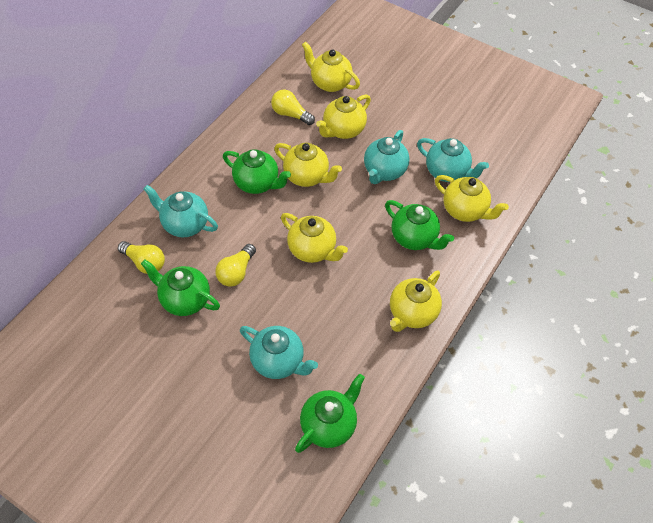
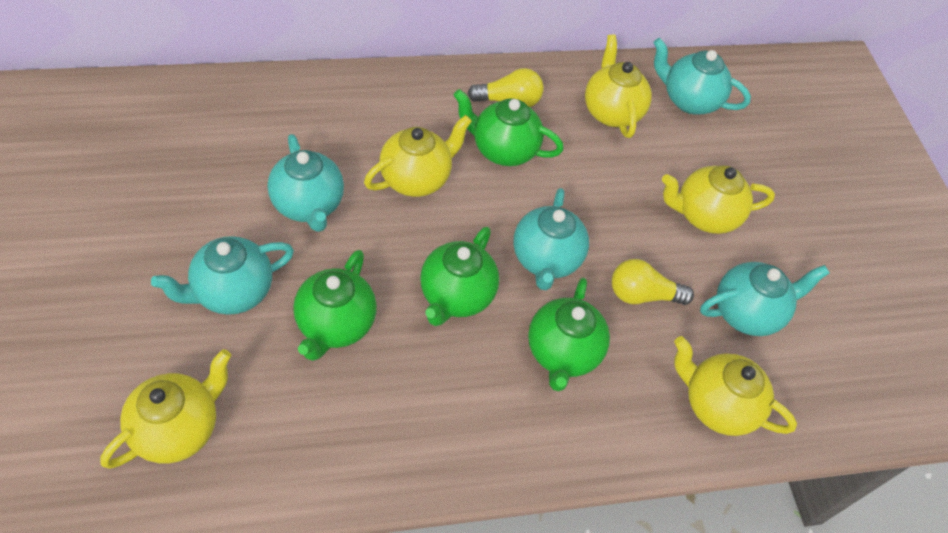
turquoise teapot: 4 -> 5
yellow light bulb: 3 -> 2
yellow teapot: 6 -> 5

